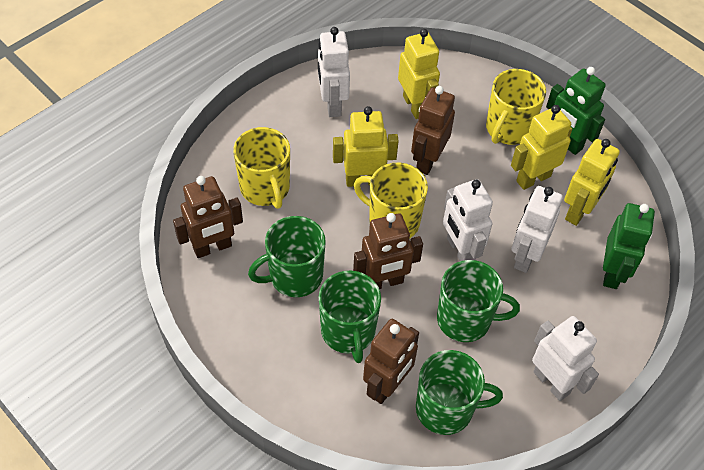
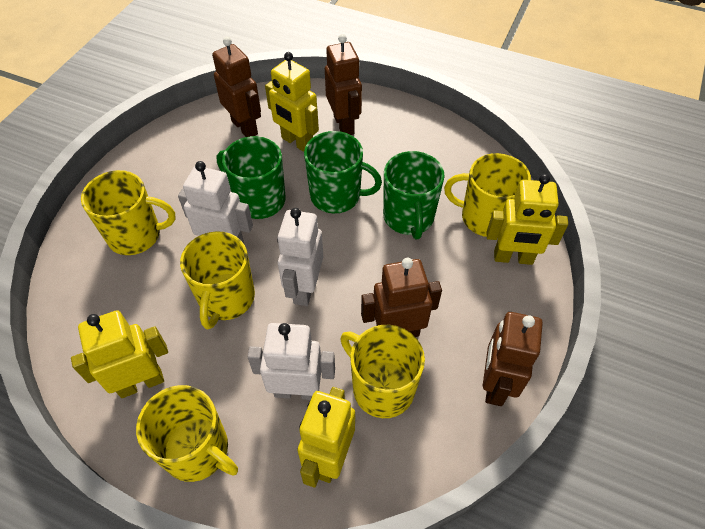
green mug: 4 -> 3
green robot: 2 -> 0
white robot: 4 -> 3
yellow mug: 3 -> 5

